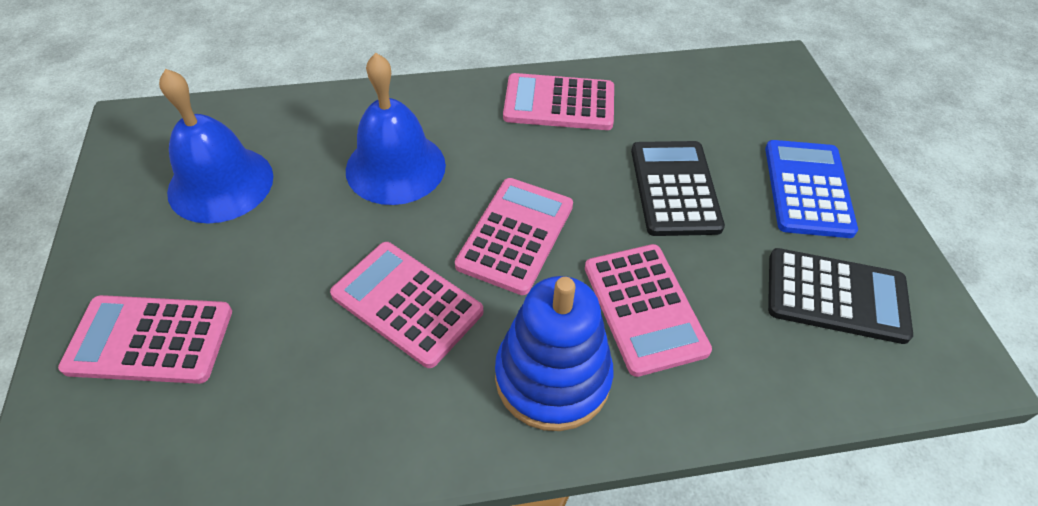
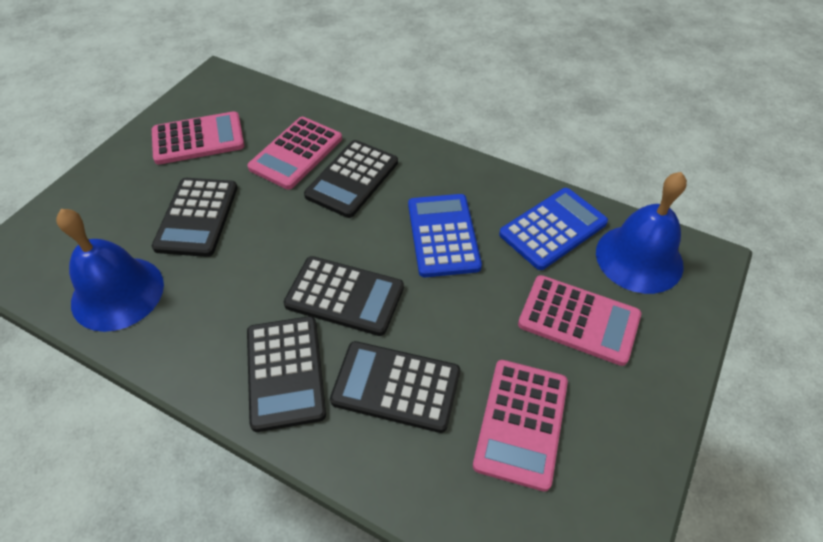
black calculator: 2 -> 5
blue calculator: 1 -> 2
blue stacking toy: 1 -> 0
pink calculator: 5 -> 4

